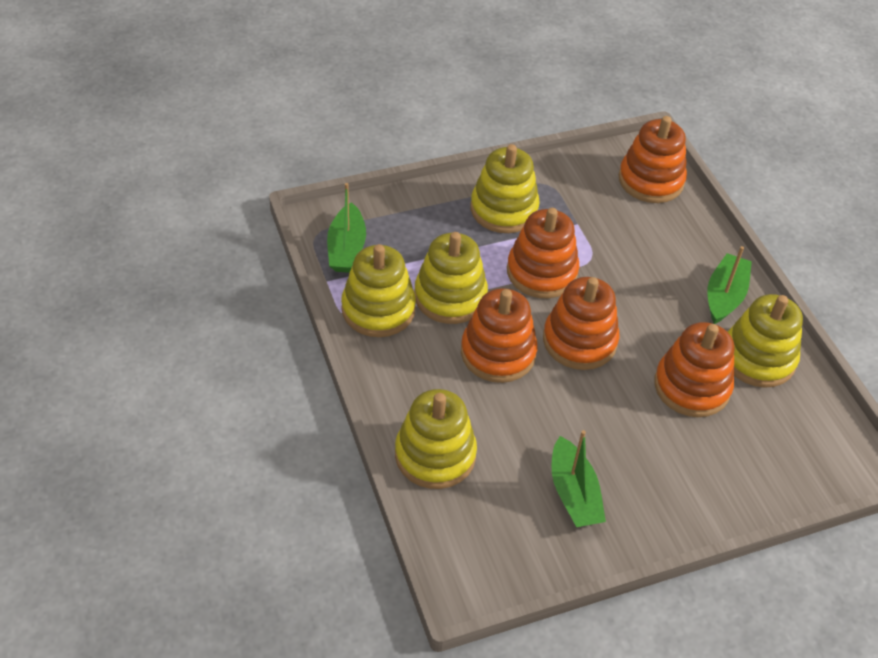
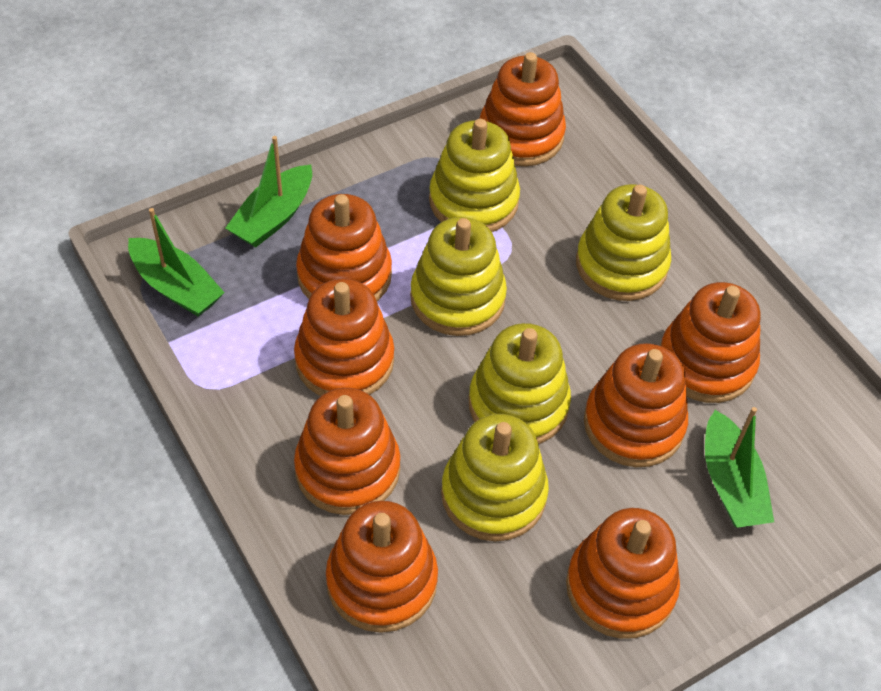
orange stacking toy: 5 -> 8

